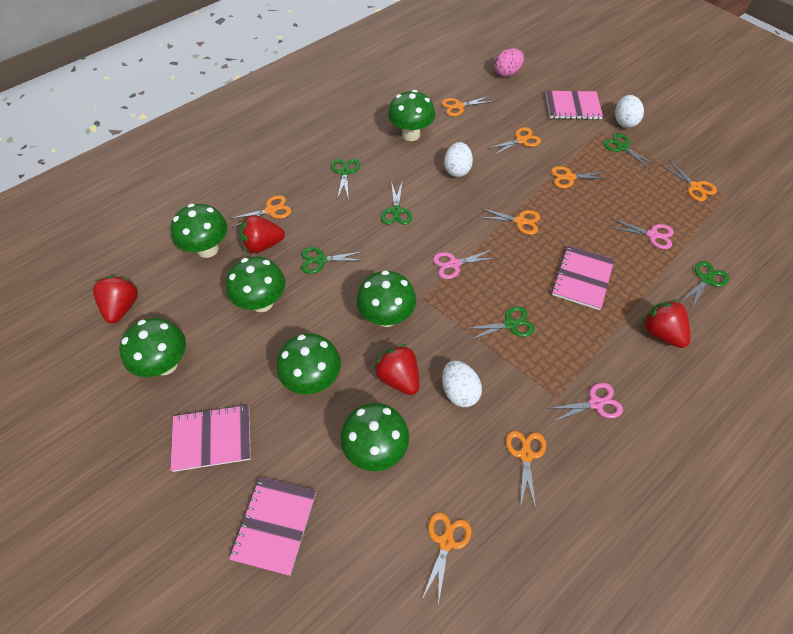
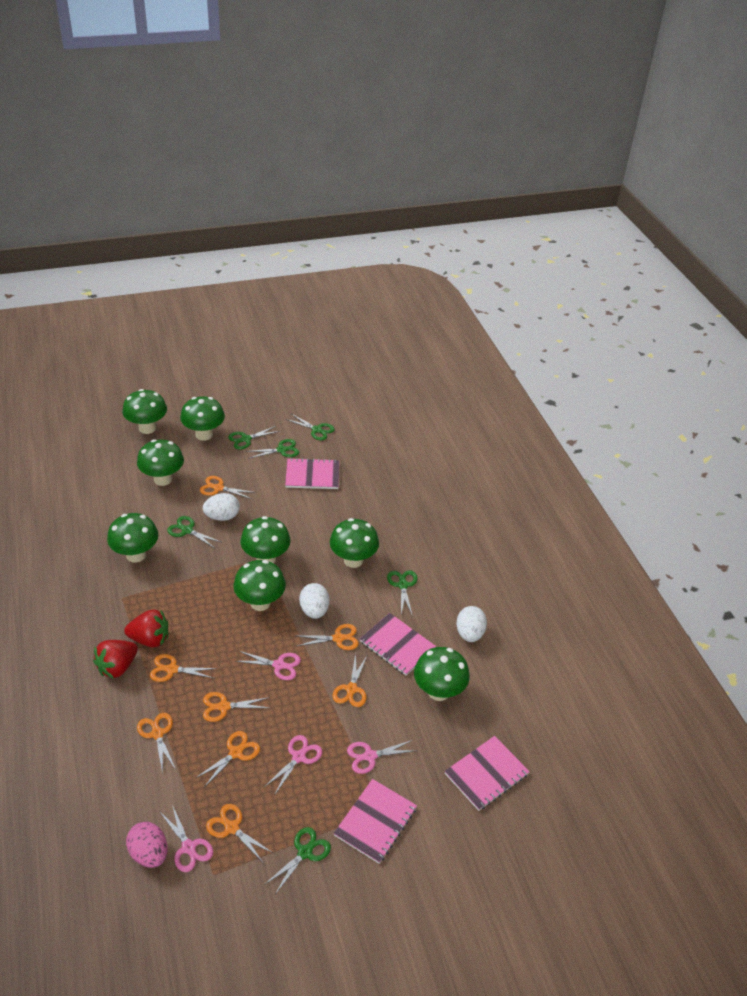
green mushroom: 7 -> 8
pink scissors: 3 -> 4
red strawberry: 4 -> 2

